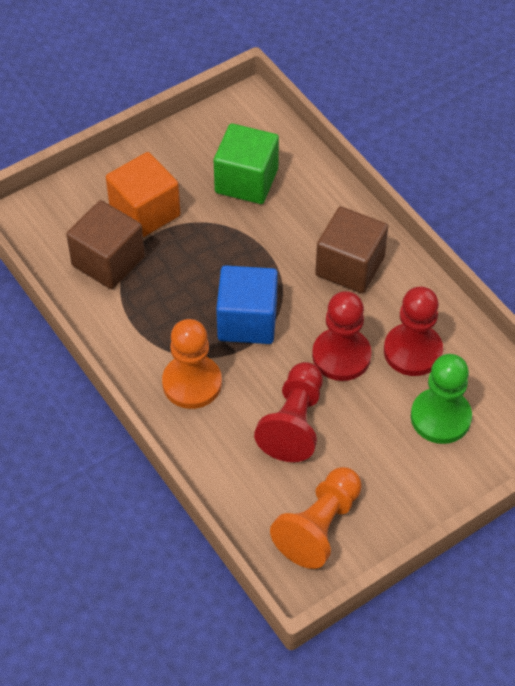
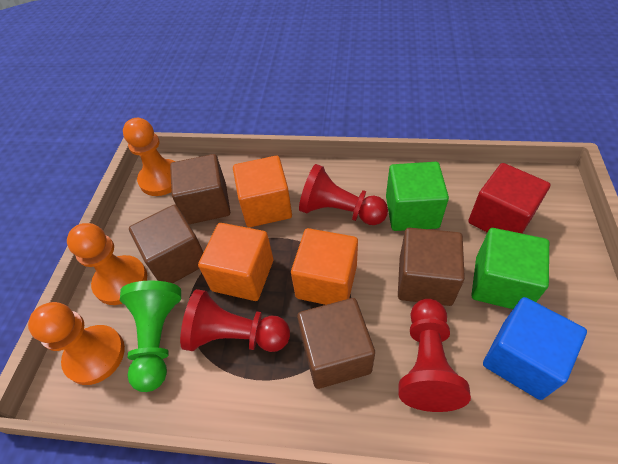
brown cube: 2 -> 4
green cube: 1 -> 2
orange cube: 1 -> 3
orange pawn: 2 -> 3
red cube: 0 -> 1

